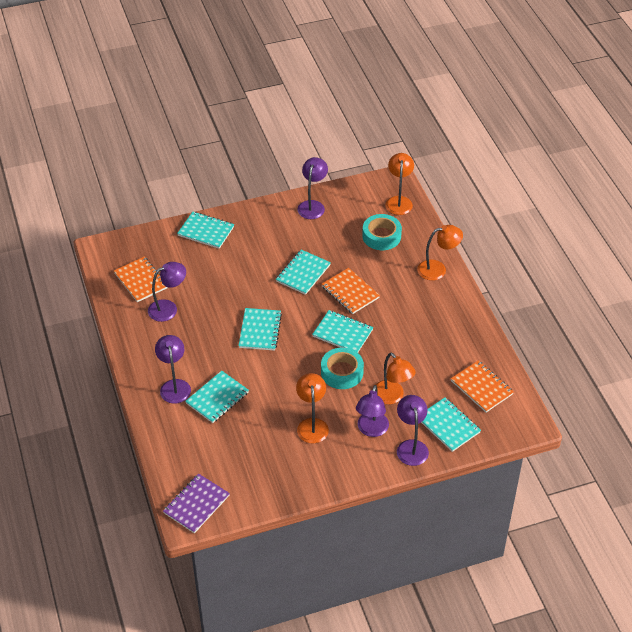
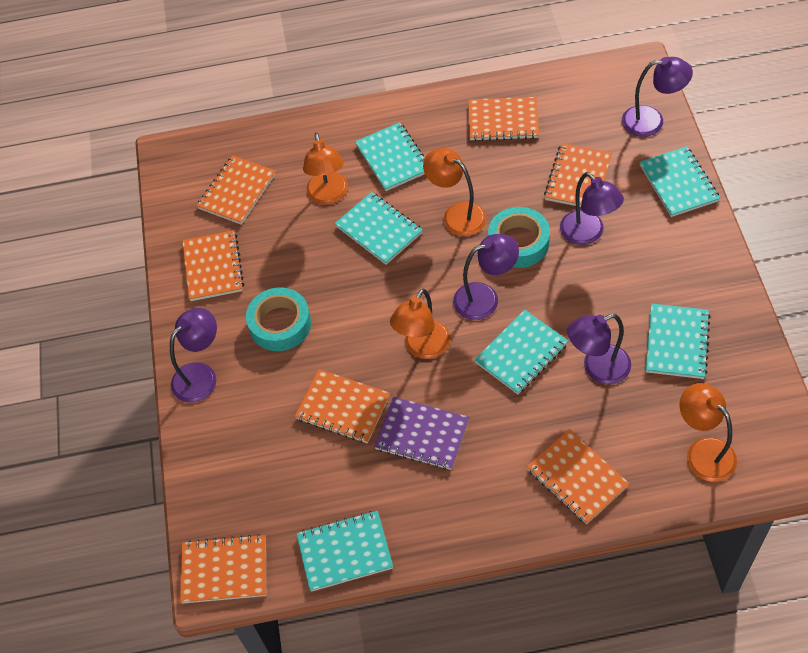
orange notebook: 3 -> 7

